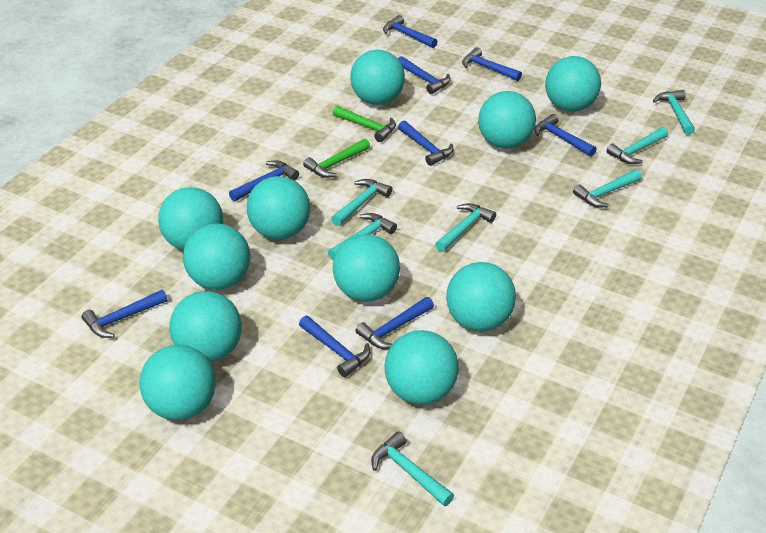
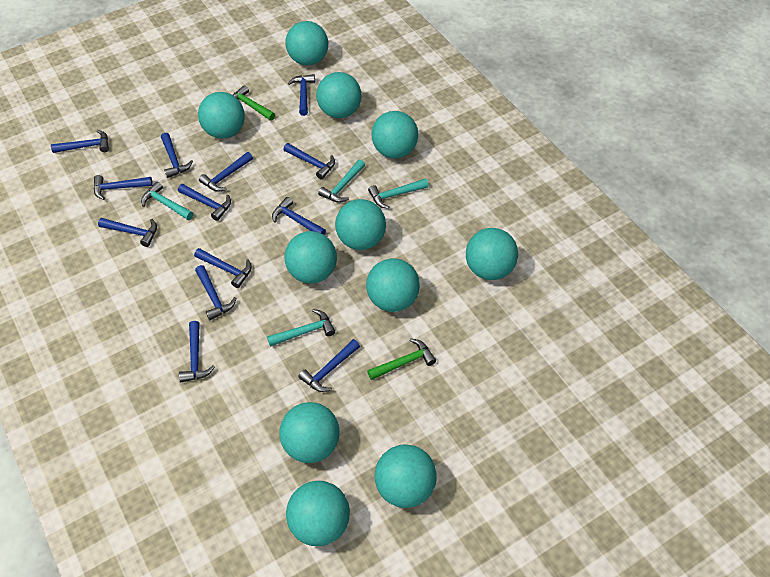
blue hammer: 9 -> 13
turquoise hammer: 7 -> 4

